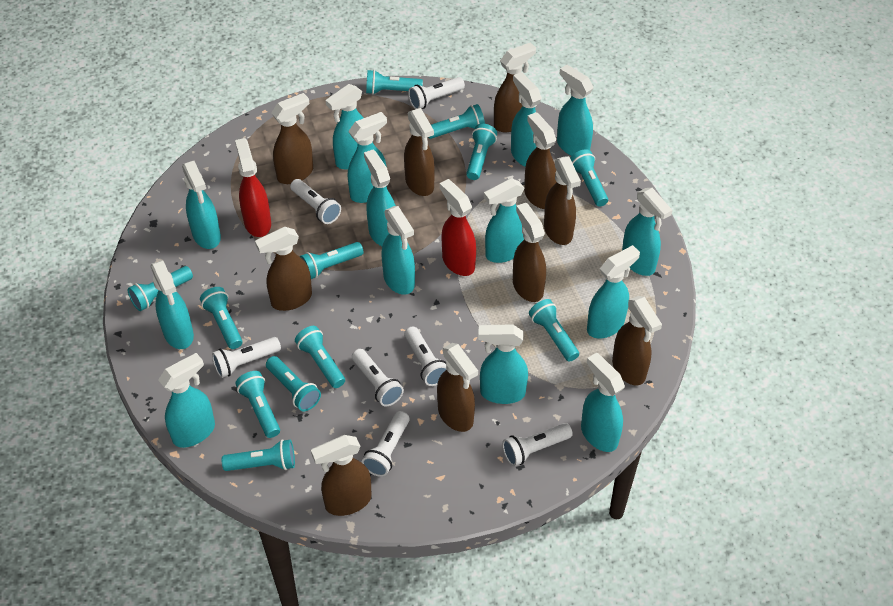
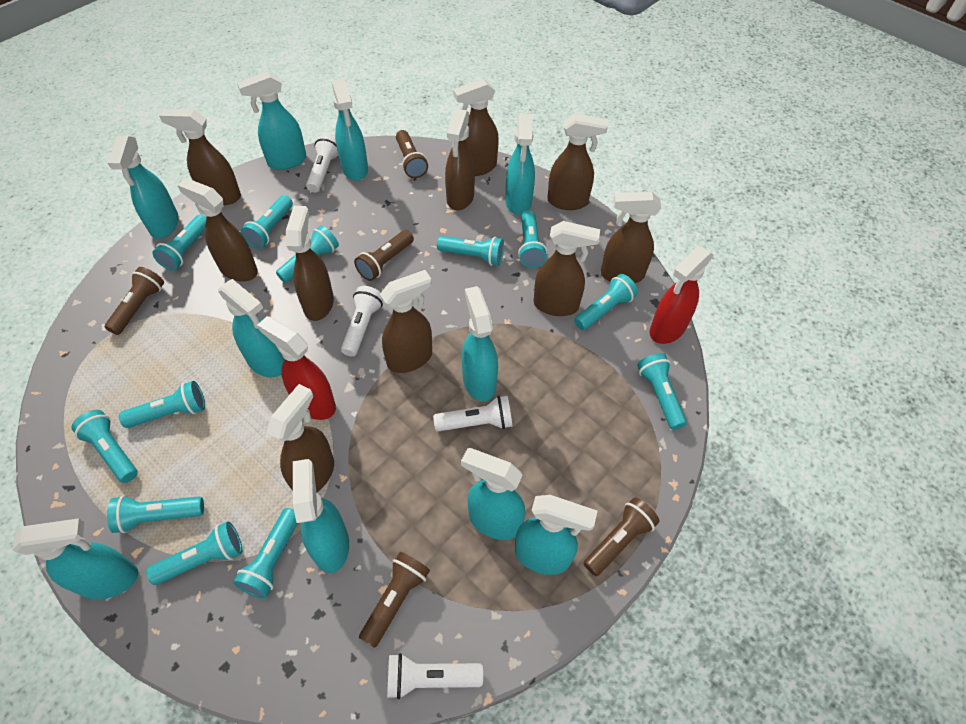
brown flashlight: 0 -> 5
turquoise spray bottle: 14 -> 10
white flashlight: 7 -> 4

